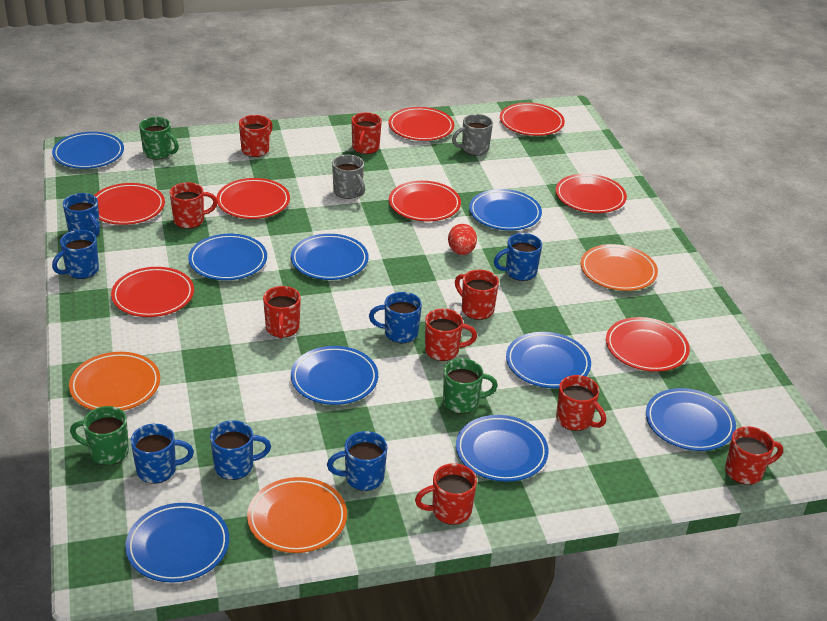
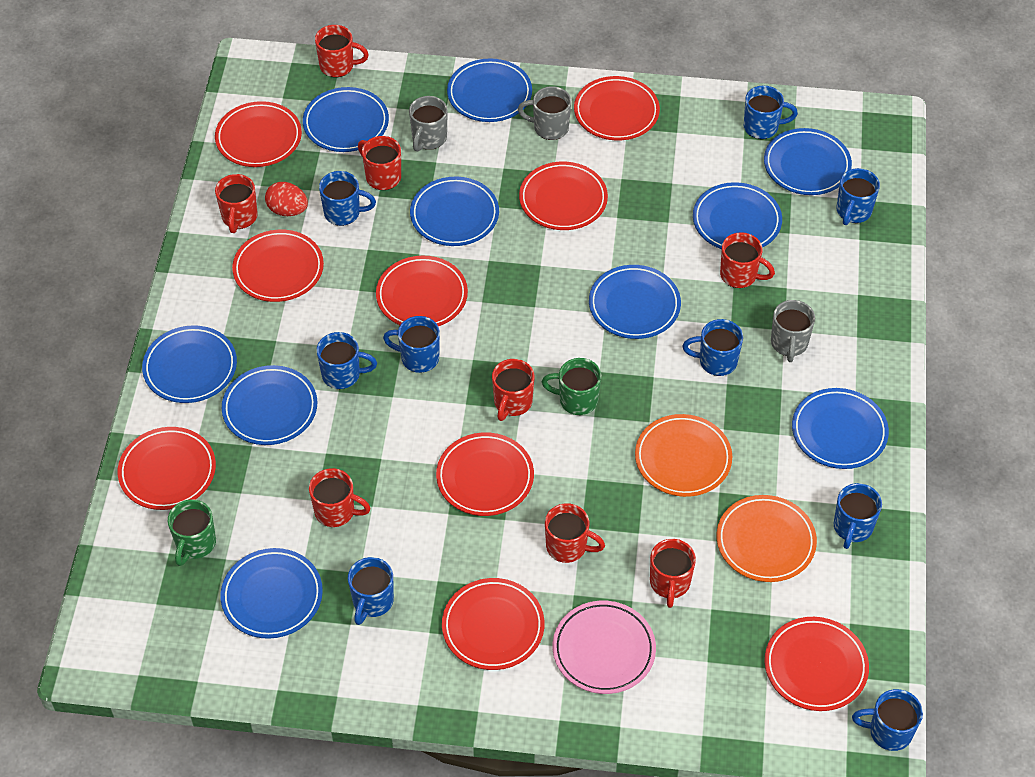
blue mug: 7 -> 9
blue plate: 9 -> 10
green mug: 3 -> 2
grey mug: 2 -> 3
orange plate: 3 -> 2
pink plate: 0 -> 1
red mug: 9 -> 8
red plate: 8 -> 9

